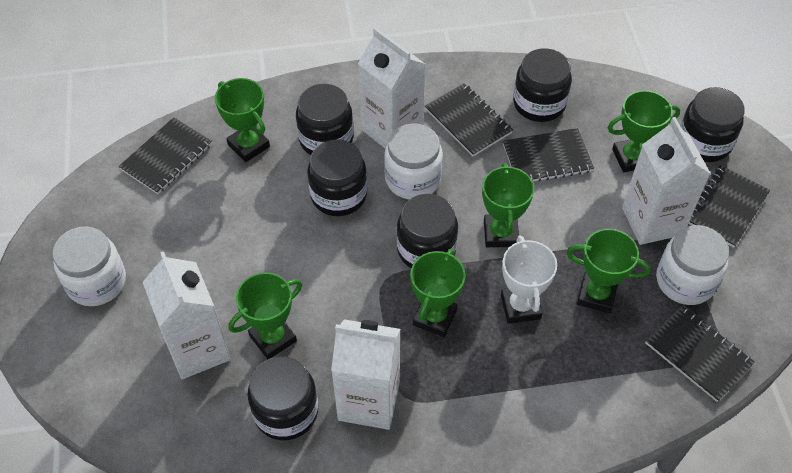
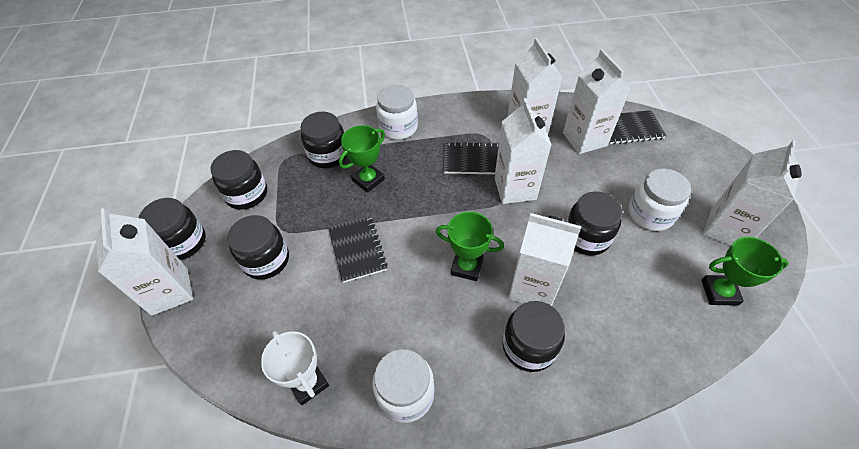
black notebook: 5 -> 3
green trophy: 6 -> 3
white carton: 4 -> 6

